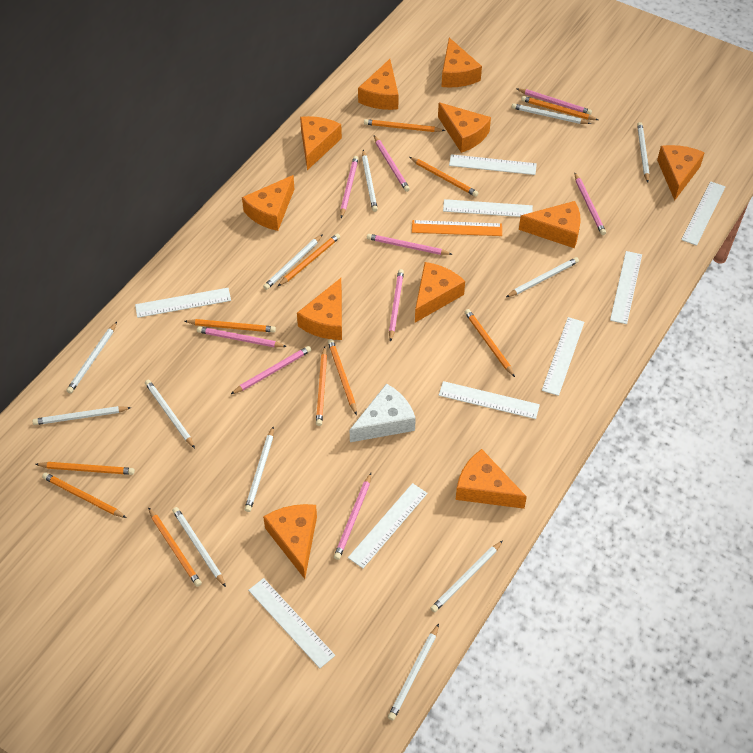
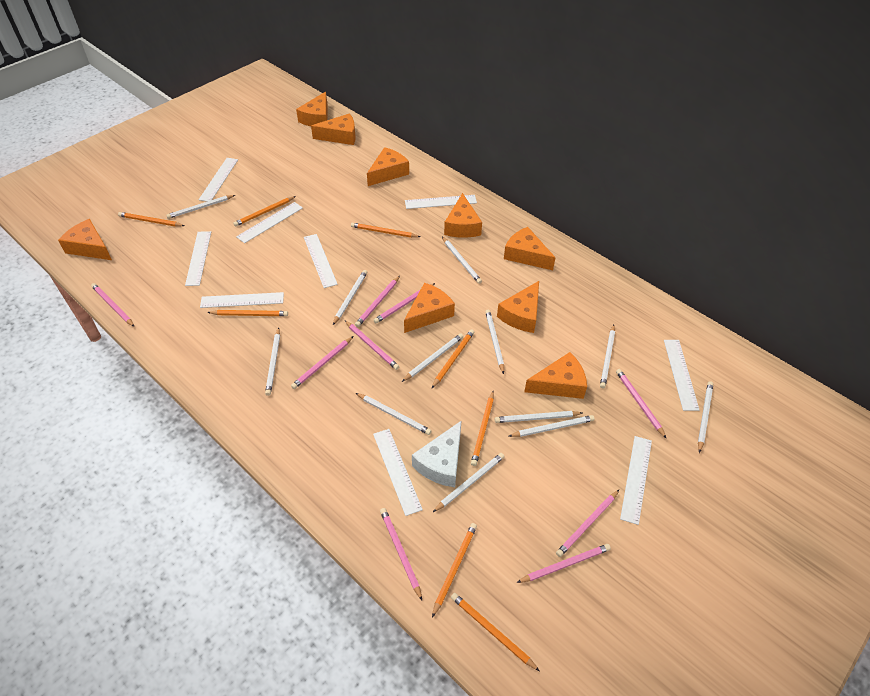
orange cheese: 11 -> 9
orange pencil: 11 -> 8
orange ruler: 1 -> 0

